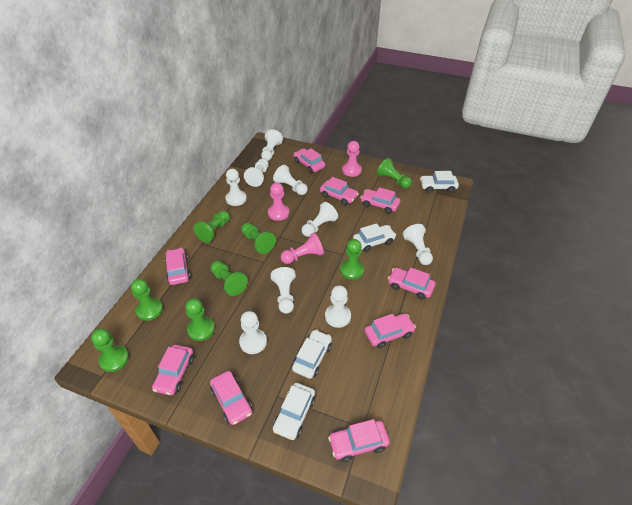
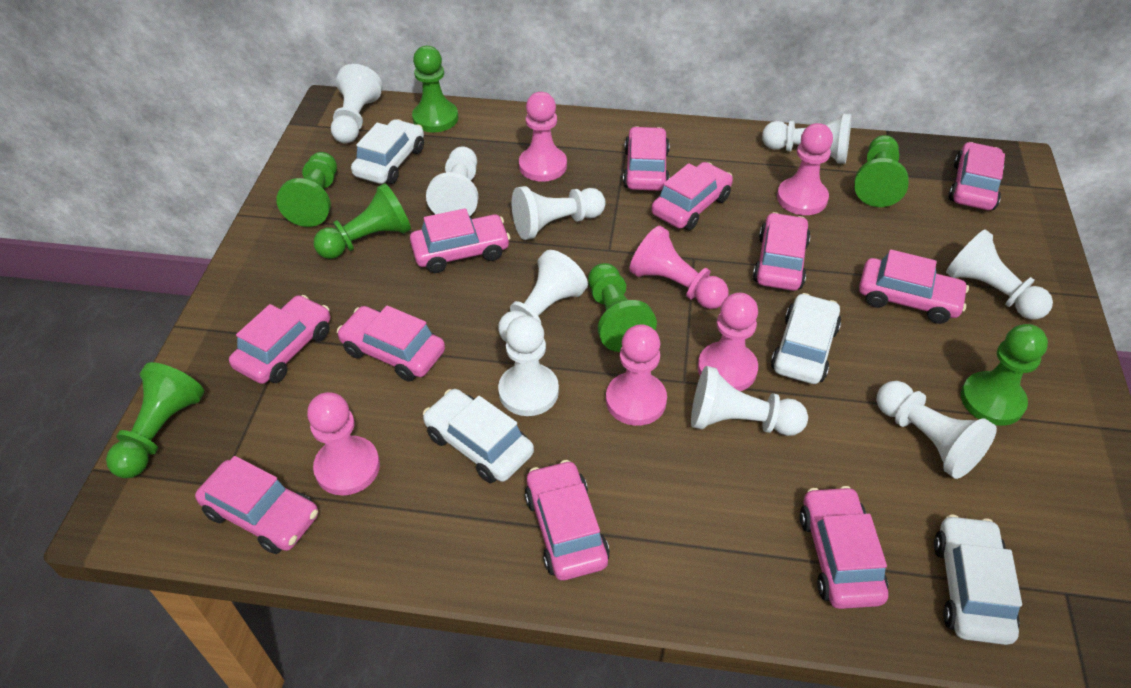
green pawn: 8 -> 7
pink car: 9 -> 11
pink pawn: 3 -> 6

